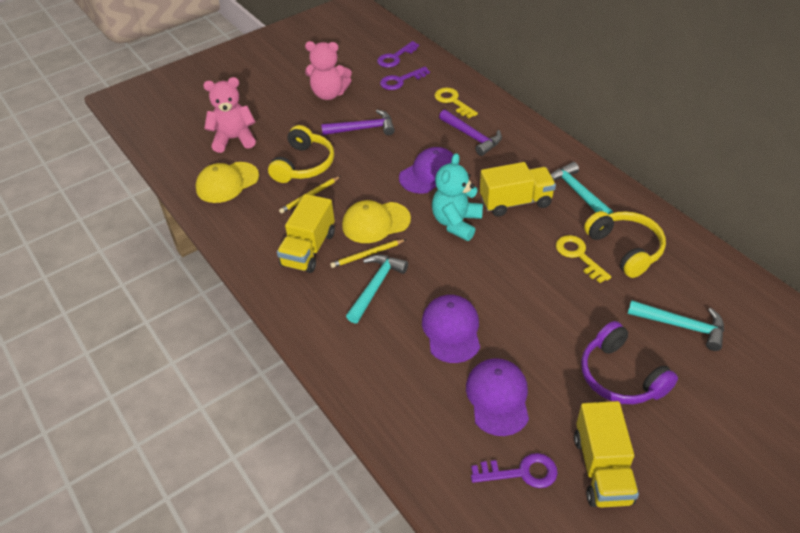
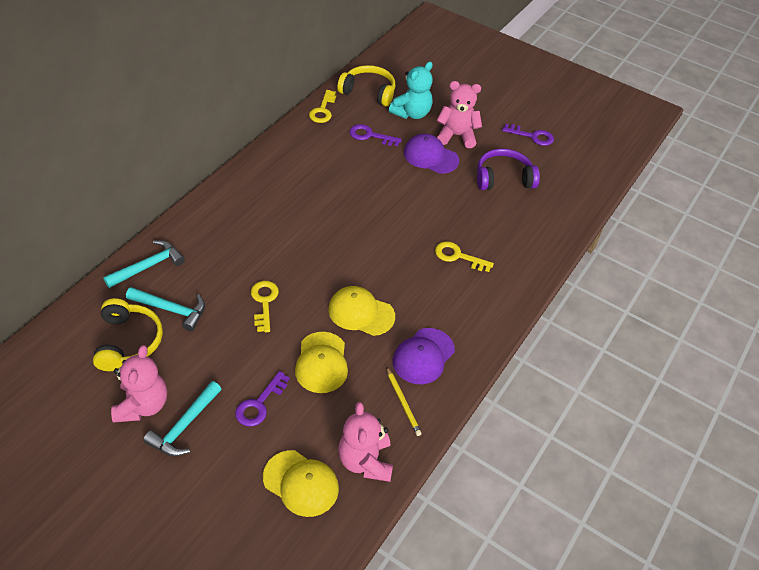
pink teddy bear: 2 -> 3
purple cap: 3 -> 2
purple hammer: 2 -> 0
yellow cap: 2 -> 3
yellow key: 2 -> 3
yellow pencil: 2 -> 1
yellow truck: 3 -> 0

